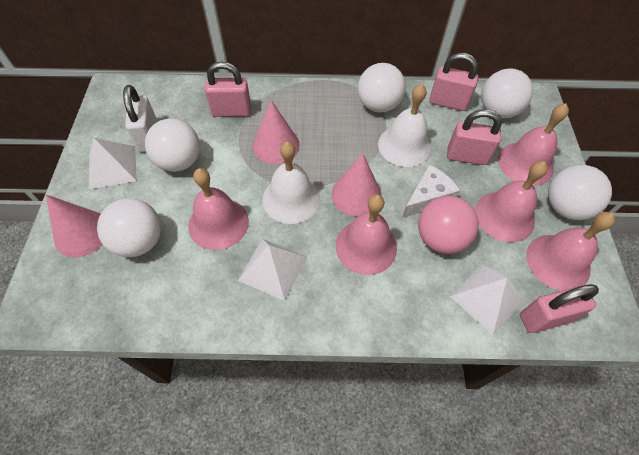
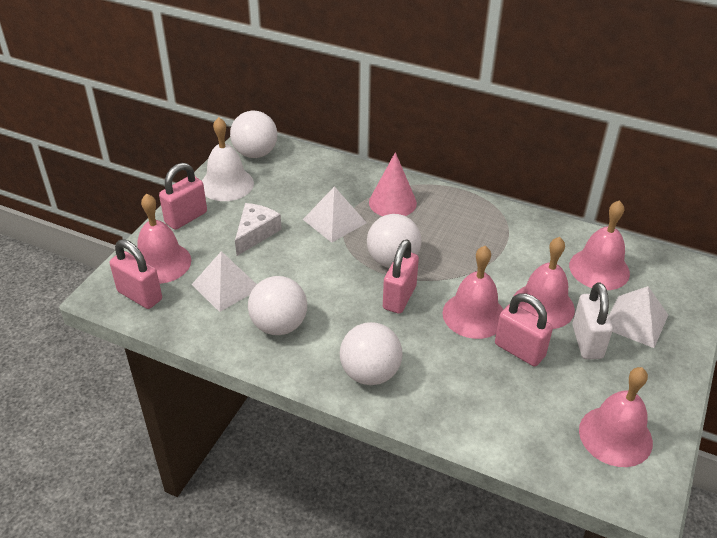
pink ball: 1 -> 0
pink cone: 3 -> 1
white ball: 5 -> 4
white bell: 2 -> 1

